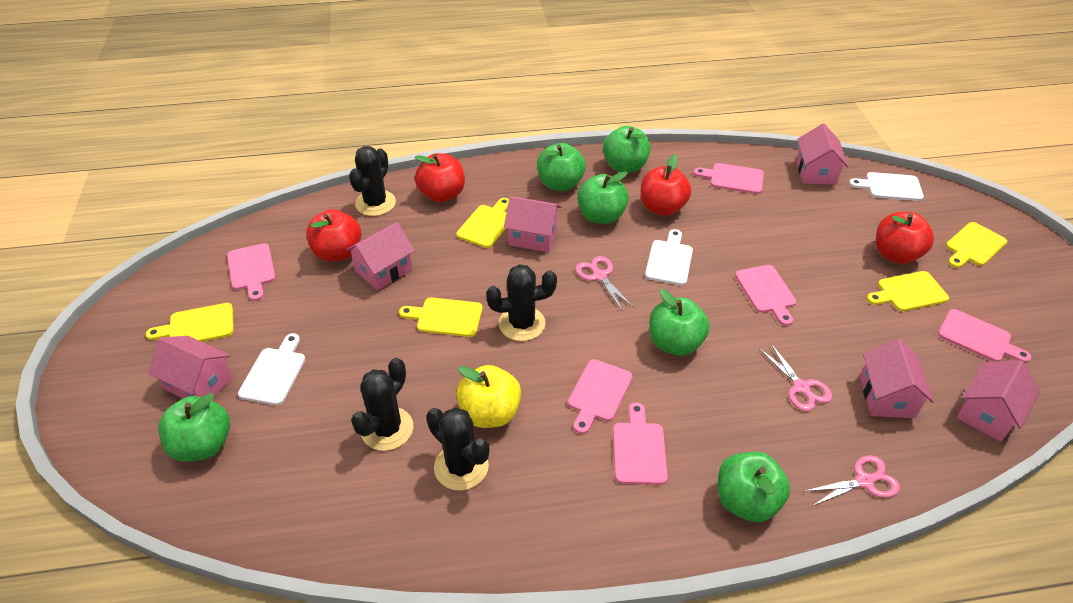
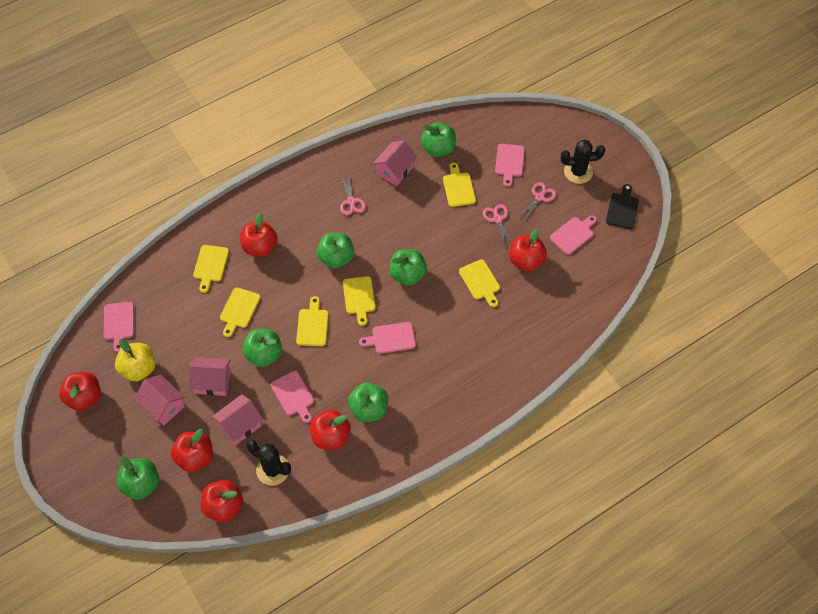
black cactus: 4 -> 2
black cutting board: 0 -> 1
pink cutting board: 6 -> 5
pink house: 6 -> 4
red apple: 4 -> 6
white cutting board: 3 -> 0
yellow cutting board: 5 -> 6

